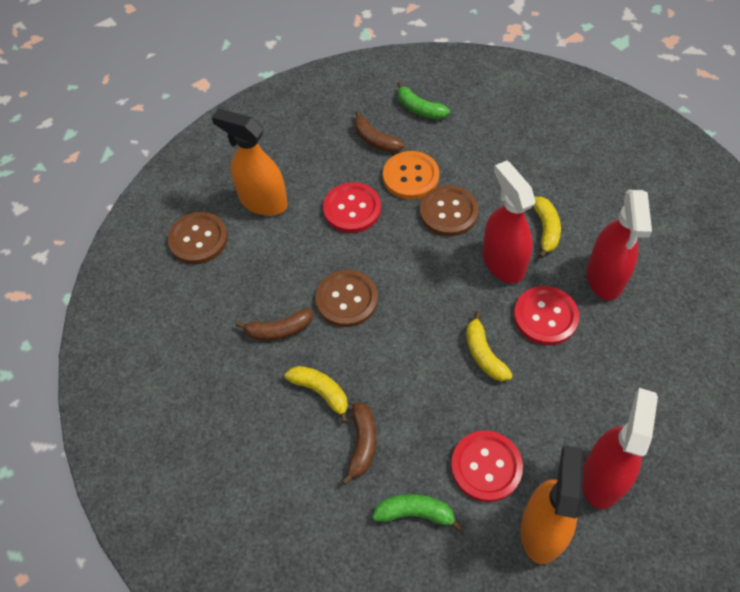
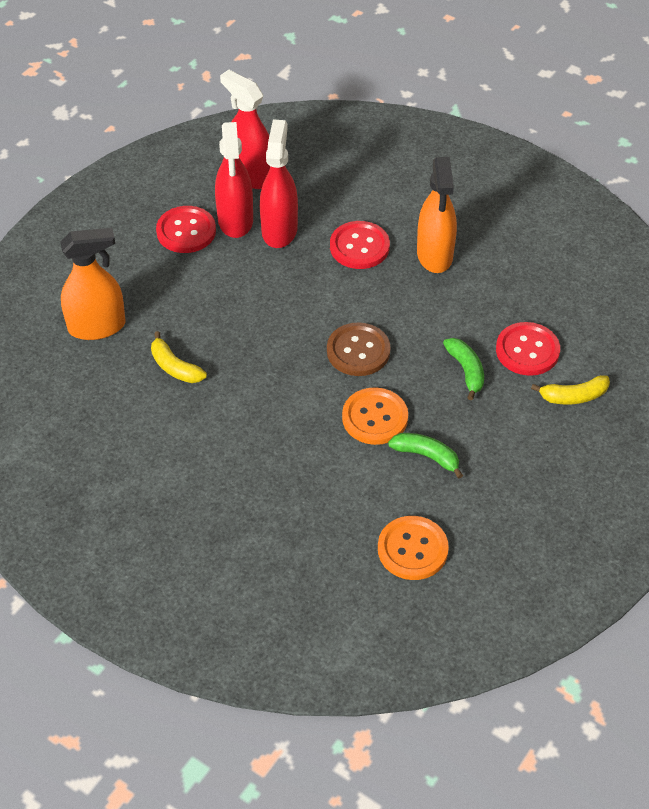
brown banana: 3 -> 0
brown button: 3 -> 1
orange button: 1 -> 2
yellow banana: 3 -> 2

